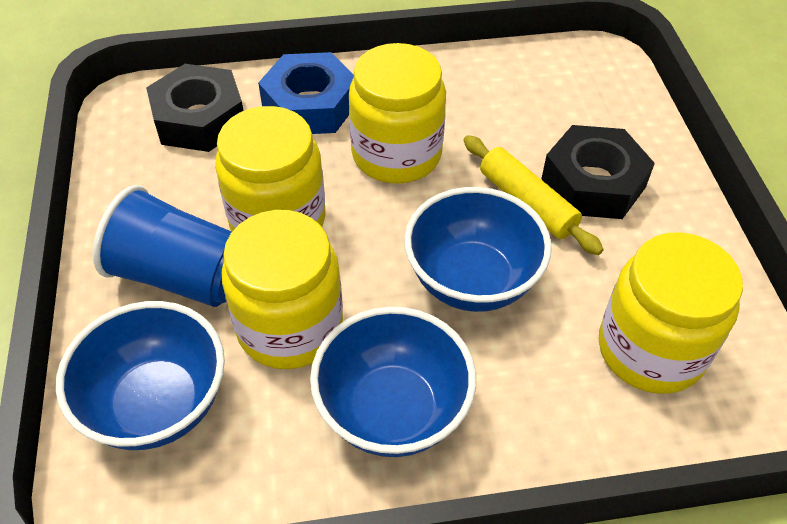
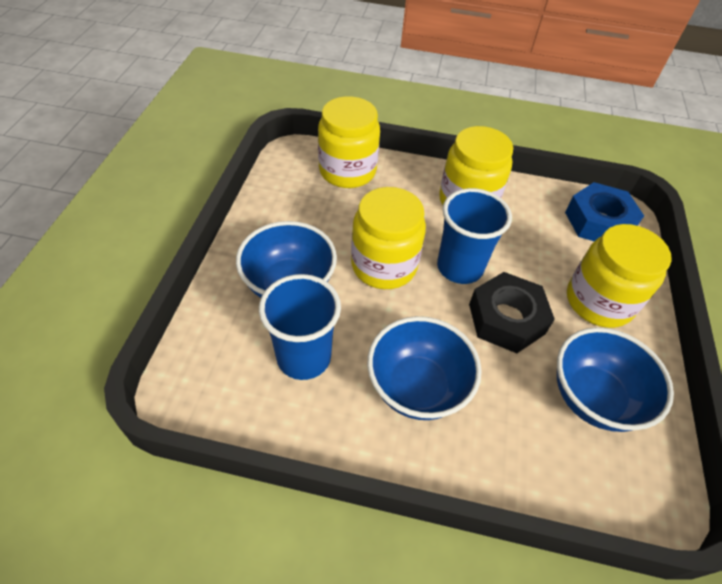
black nut: 2 -> 1
blue cup: 1 -> 2
yellow rolling pin: 1 -> 0

